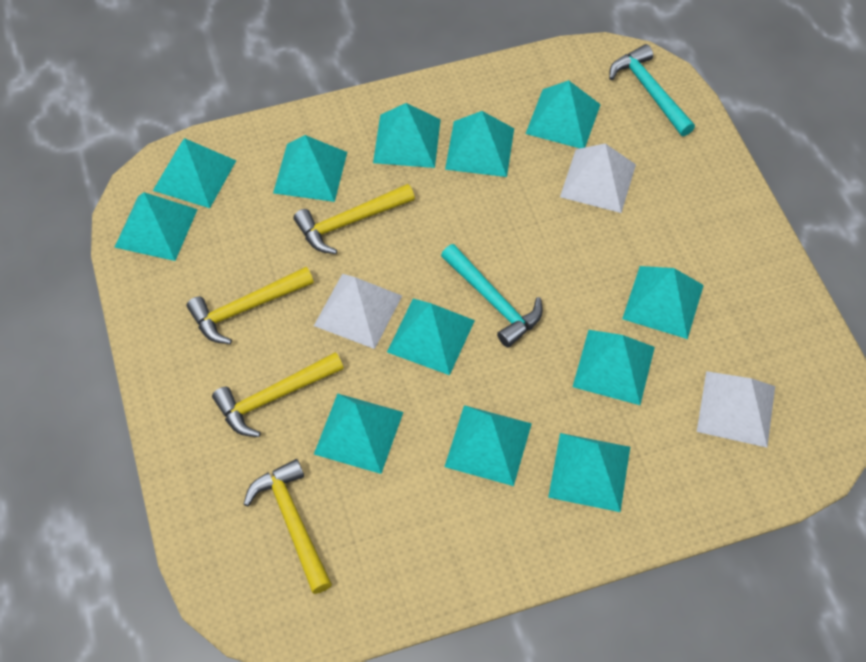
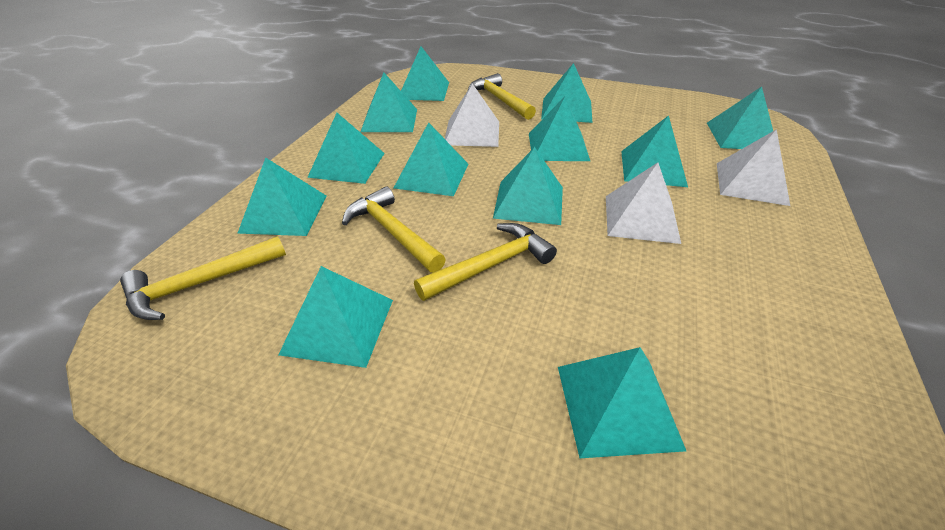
turquoise hammer: 2 -> 0

